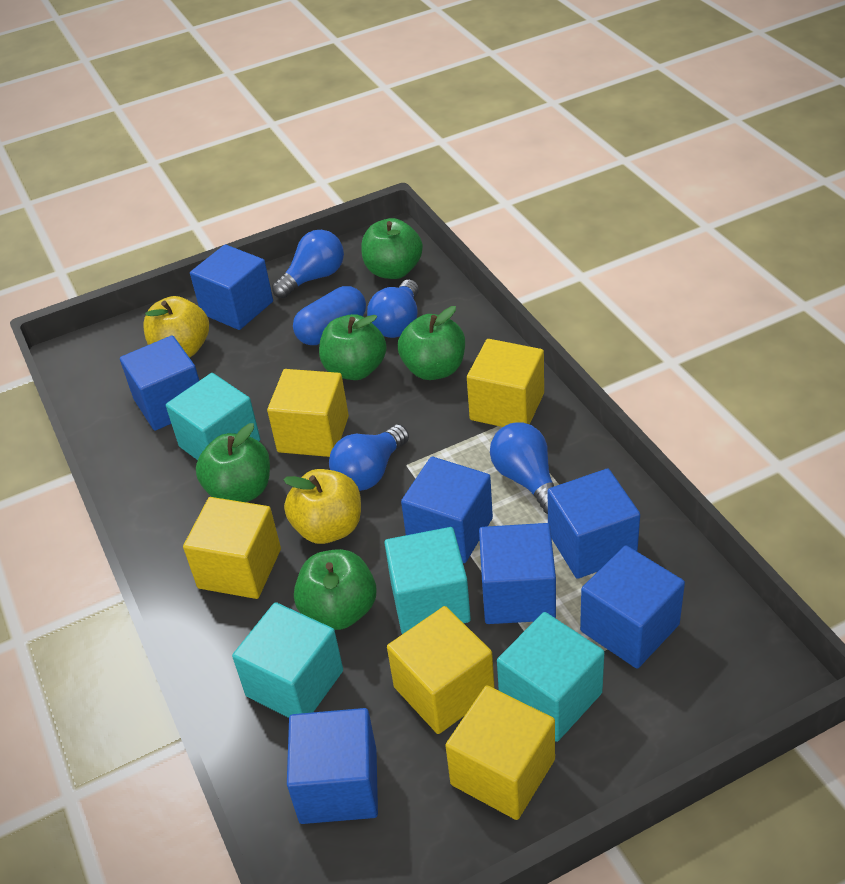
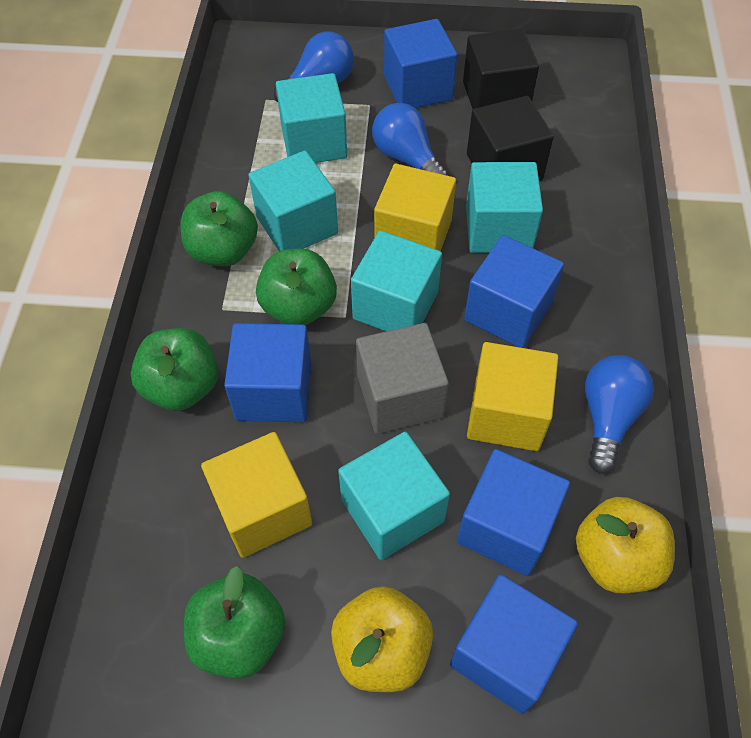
black cube: 0 -> 2
blue capsule: 1 -> 0
blue cube: 7 -> 5
blue light bulb: 4 -> 3
green apple: 5 -> 4
grey cube: 0 -> 1
turquoise cube: 4 -> 5
yellow cube: 5 -> 3

